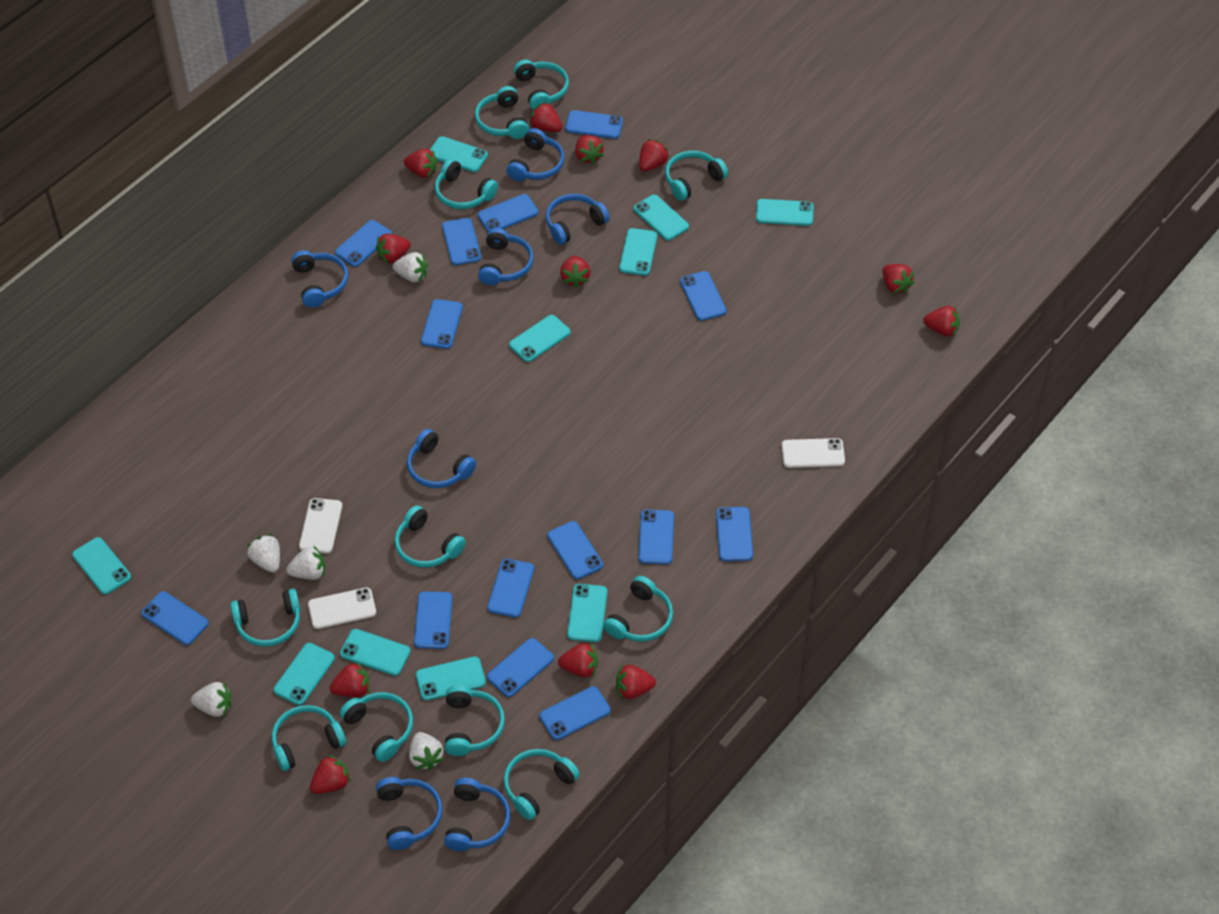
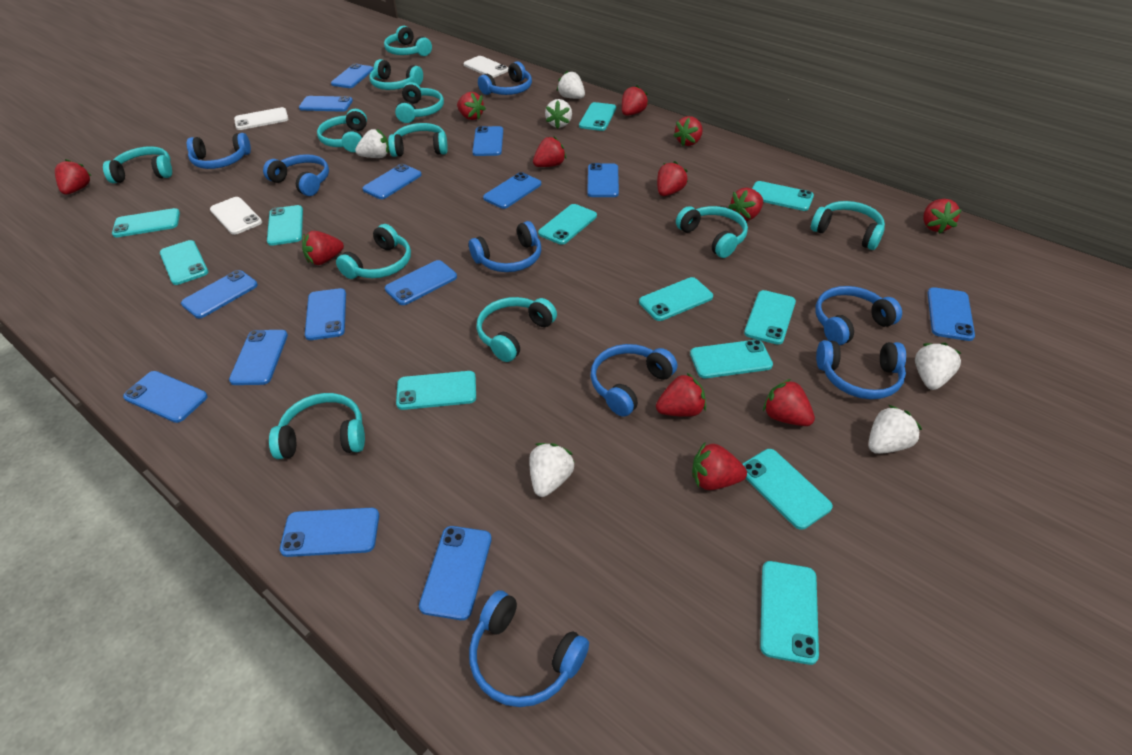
blue headphones: 7 -> 8
turquoise phone: 10 -> 12
white strawberry: 5 -> 6

